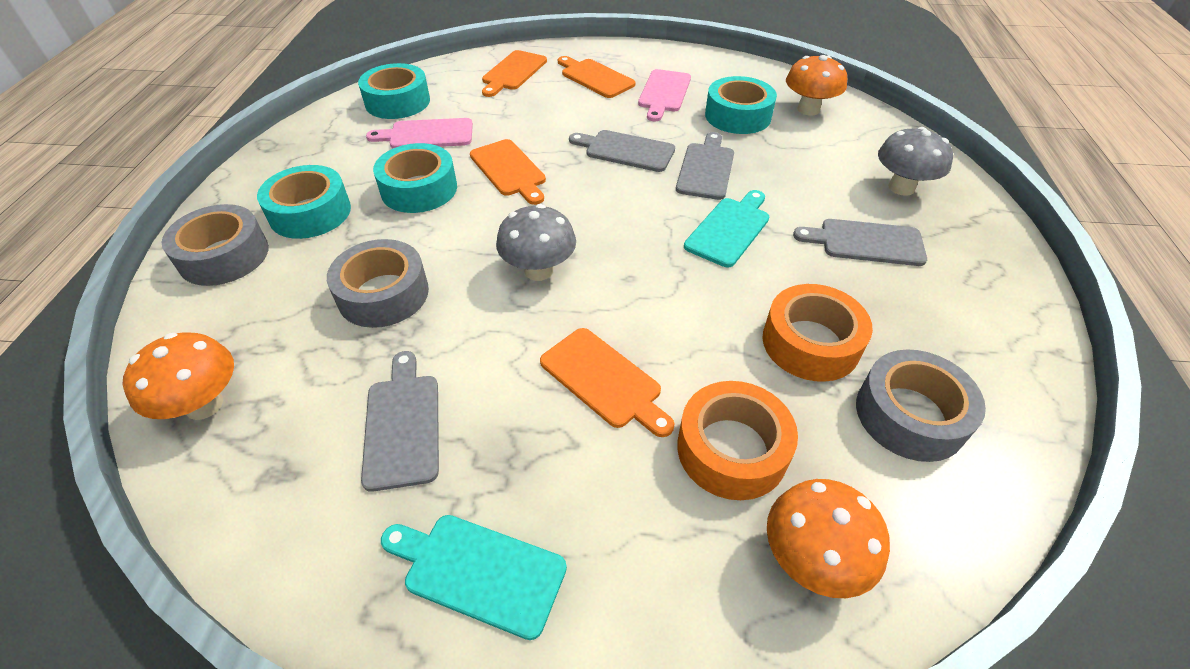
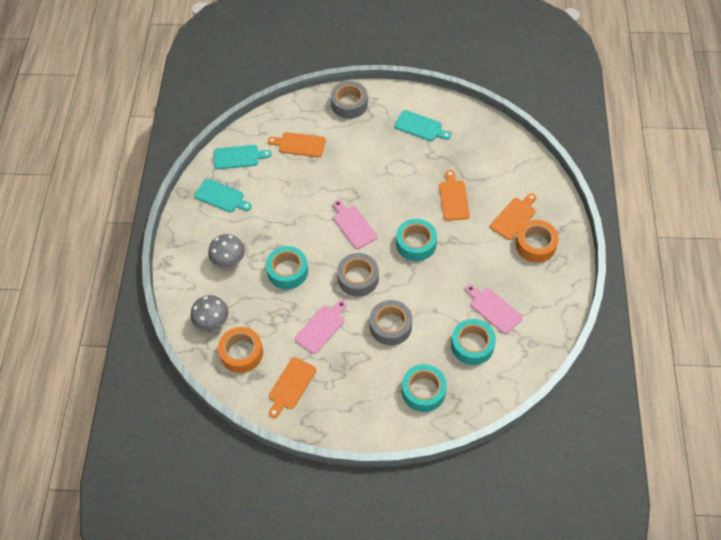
grey cutting board: 4 -> 0
orange mushroom: 3 -> 0
pink cutting board: 2 -> 3
turquoise cutting board: 2 -> 3

